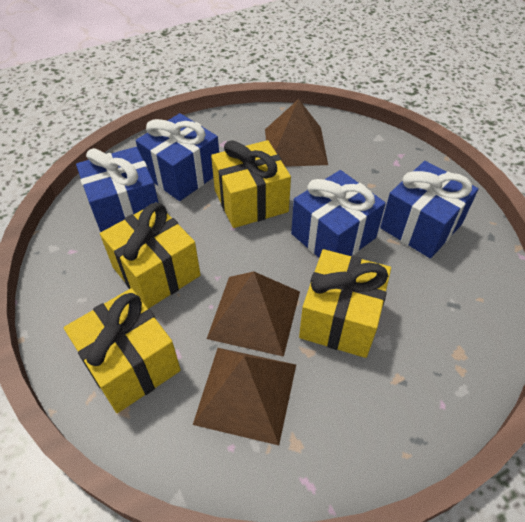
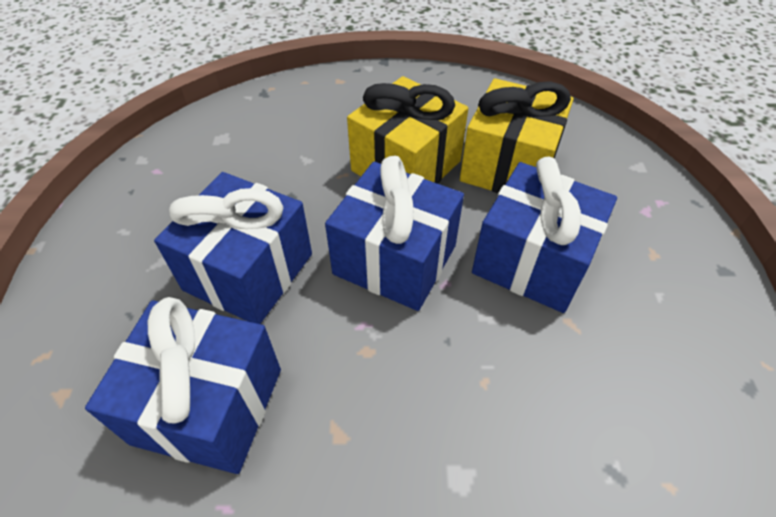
brown pyramid: 3 -> 0
yellow gift: 4 -> 2

